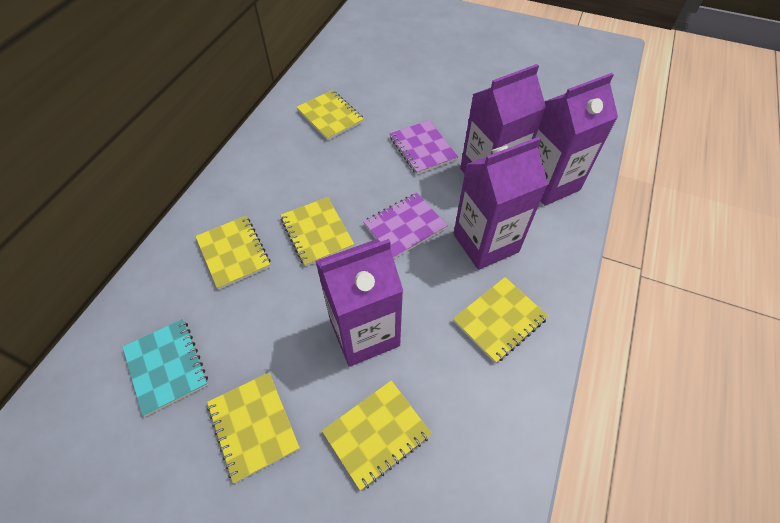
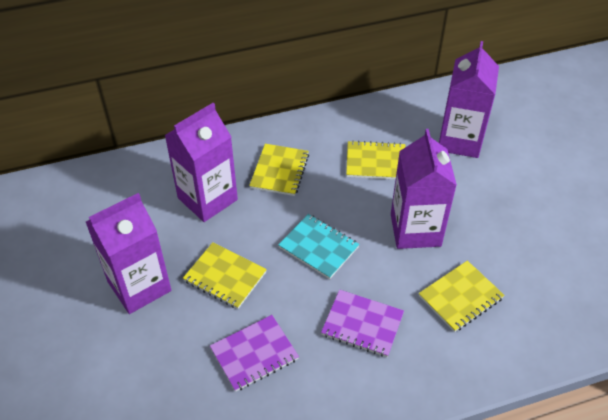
yellow notebook: 6 -> 4

